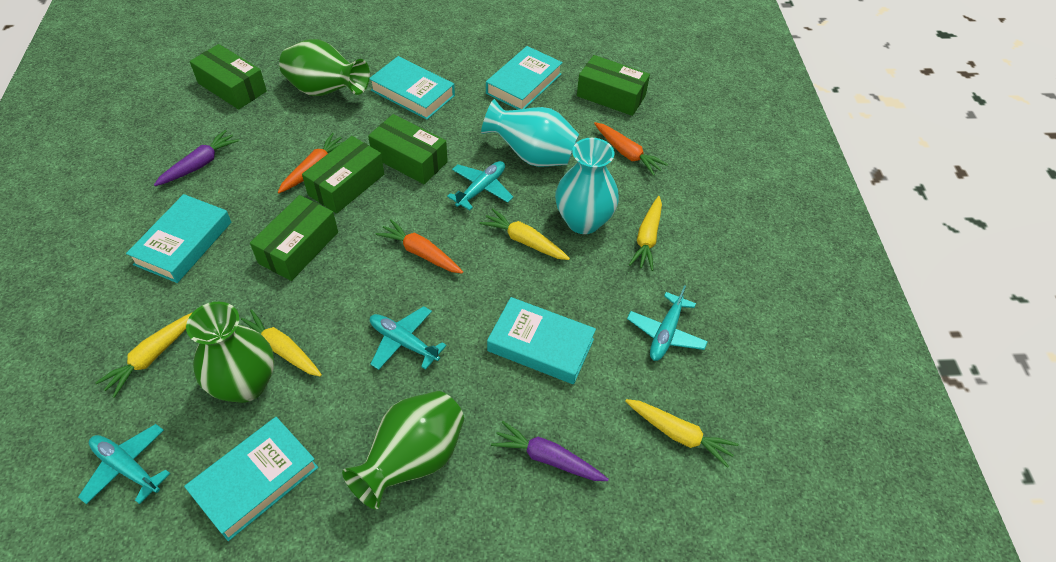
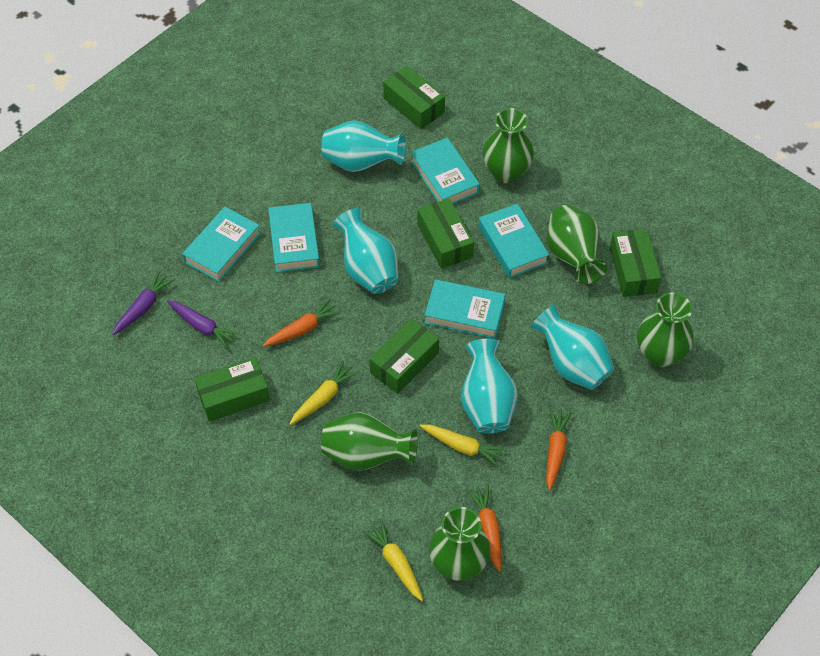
green vase: 3 -> 5
turquoise plane: 4 -> 0
turquoise vase: 2 -> 4
yellow carrot: 5 -> 3

